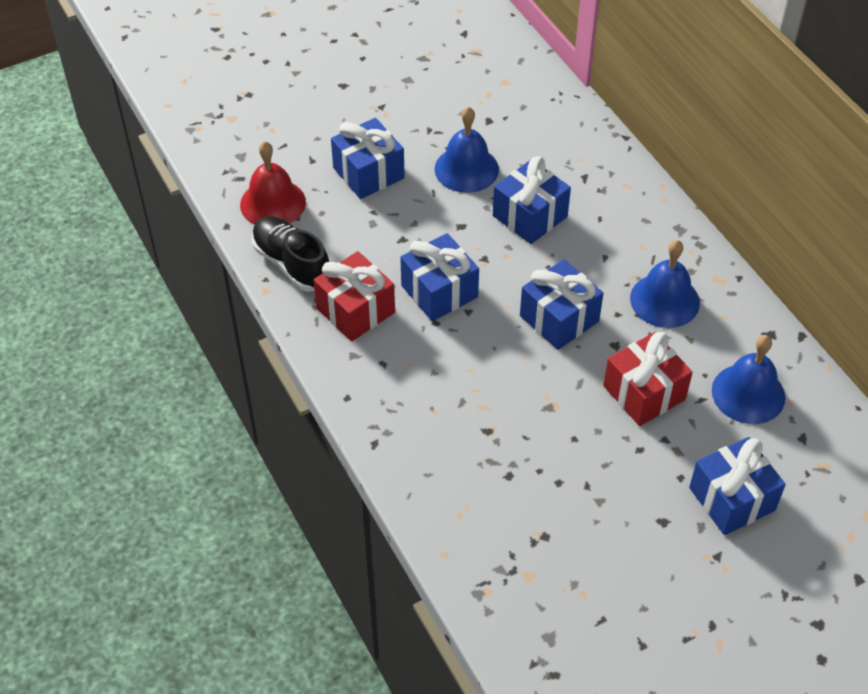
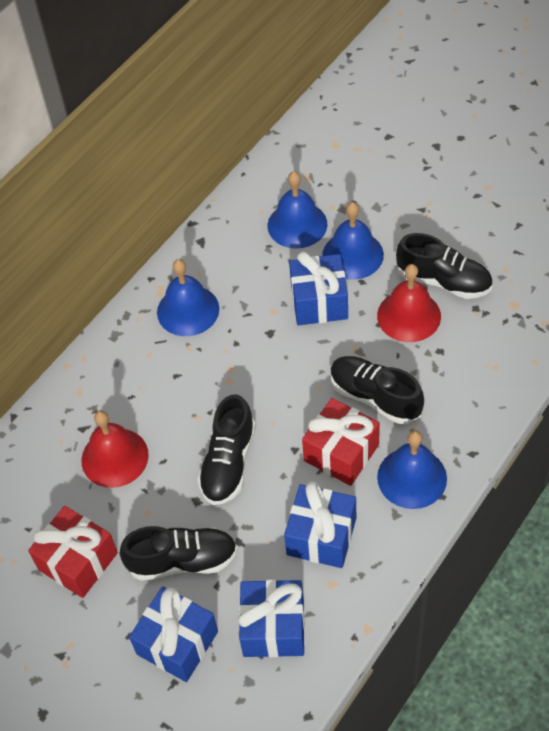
black shoe: 1 -> 4
blue bell: 3 -> 4
blue gift: 5 -> 4
red bell: 1 -> 2

